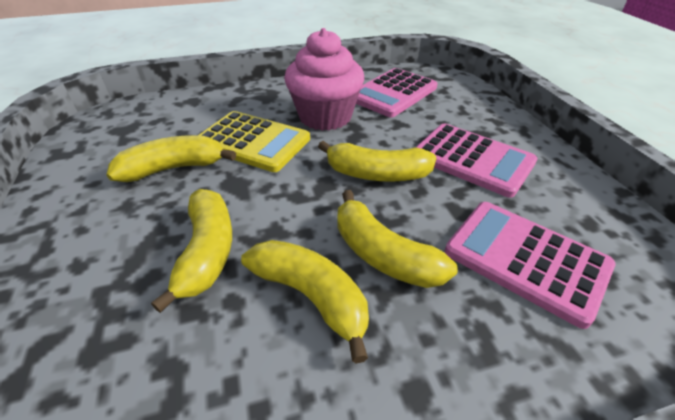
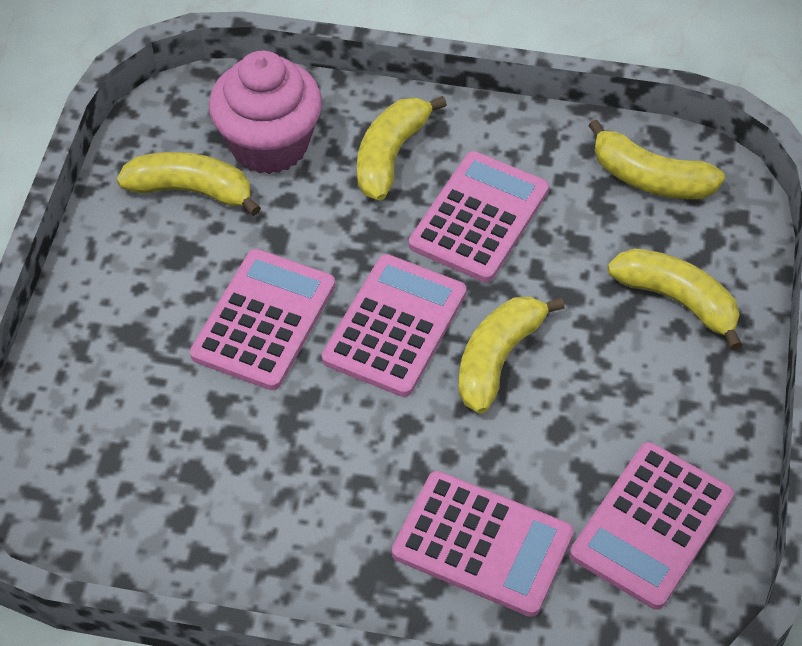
pink calculator: 3 -> 5
yellow calculator: 1 -> 0

